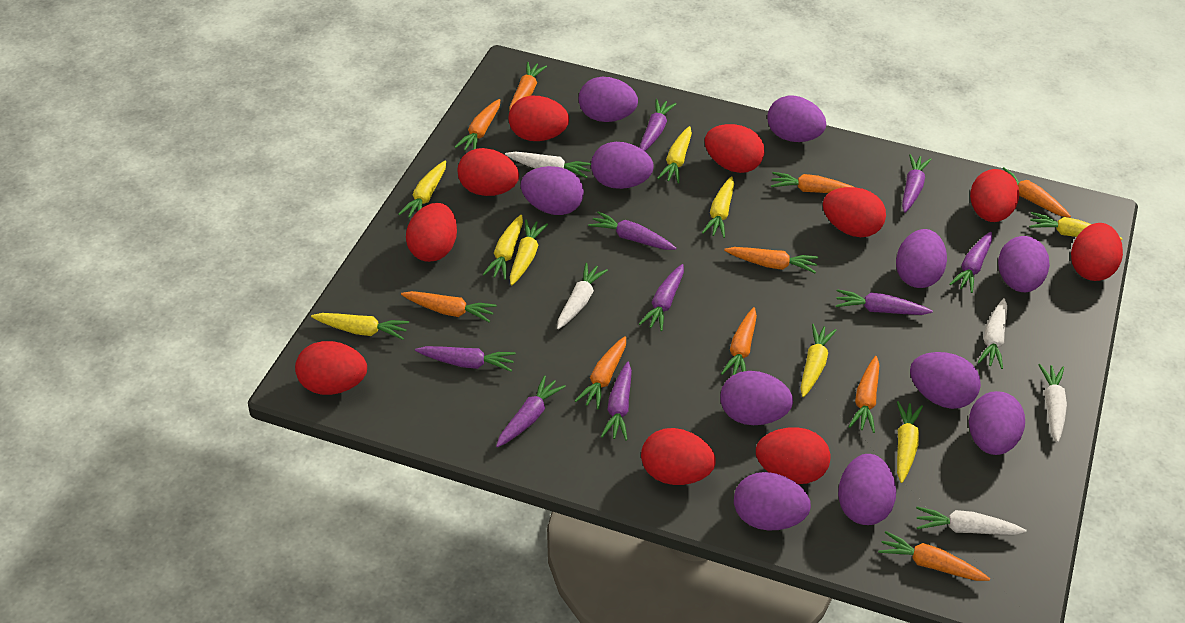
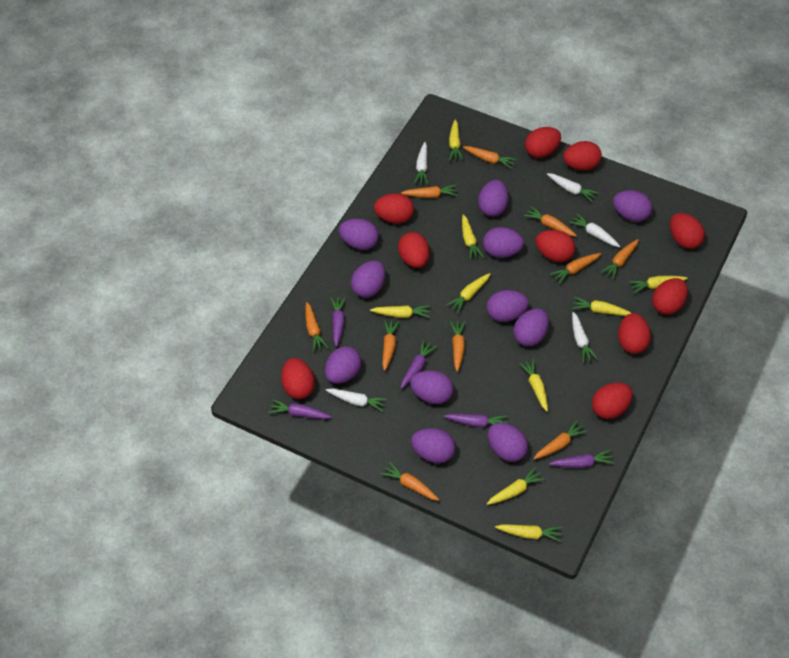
purple carrot: 9 -> 5

